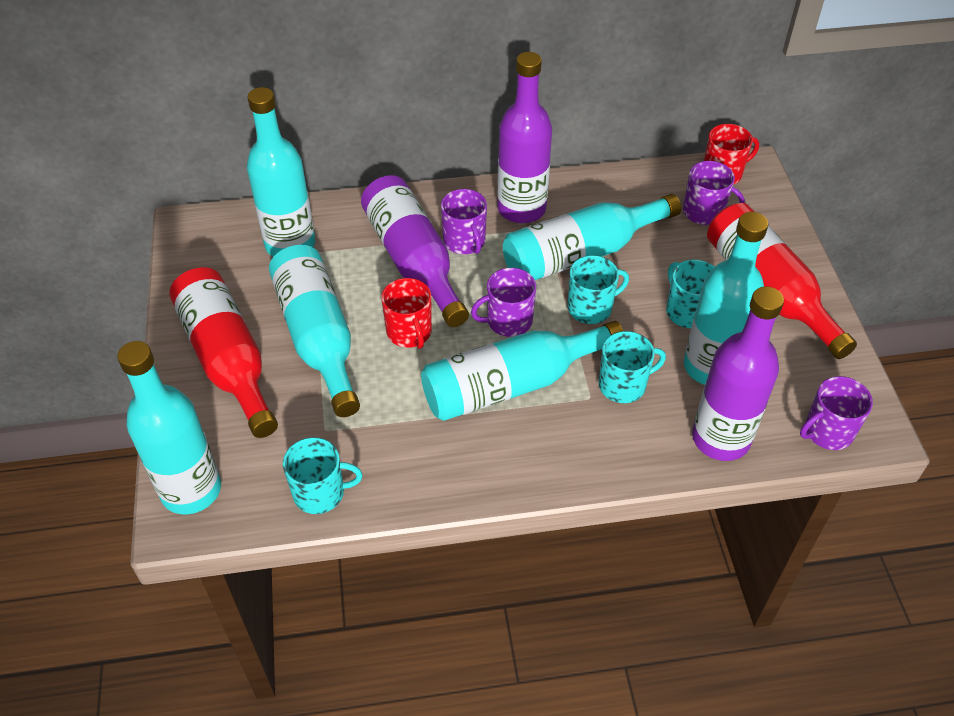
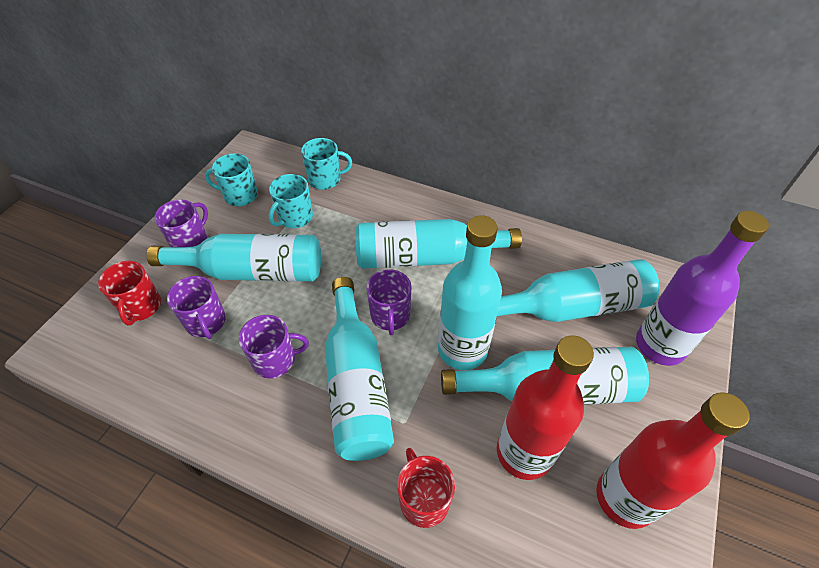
purple bottle: 3 -> 1
turquoise mug: 4 -> 3

